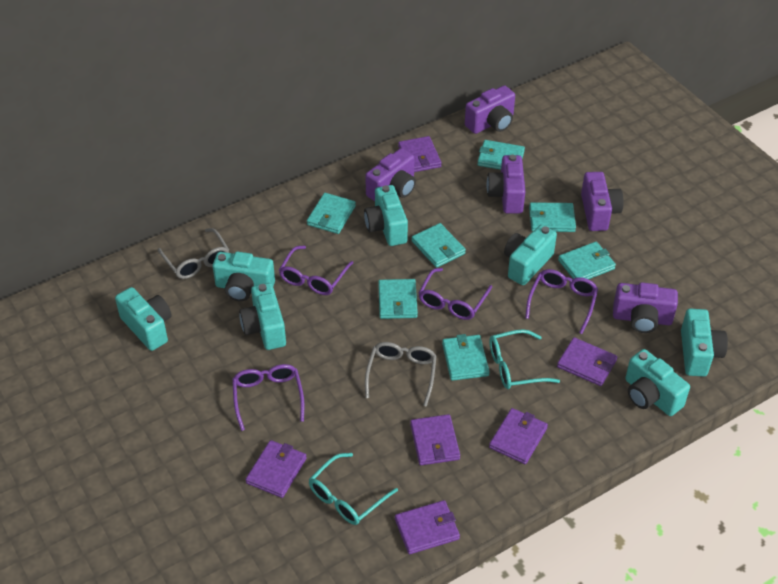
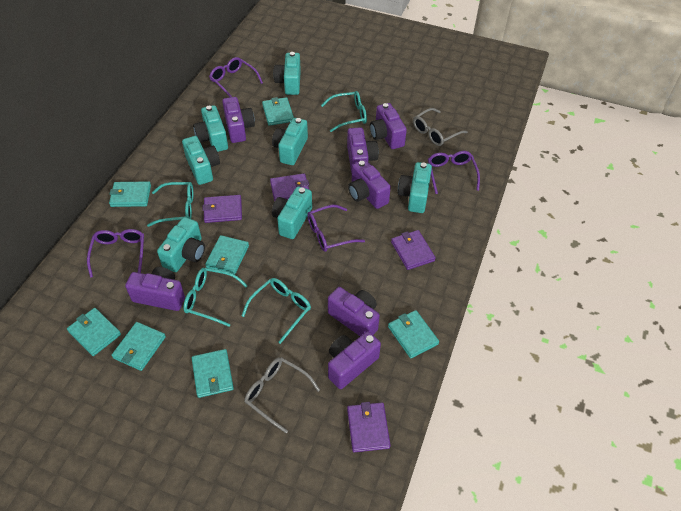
purple camera: 5 -> 7
purple wallet: 6 -> 4
turquoise glasses: 2 -> 4

